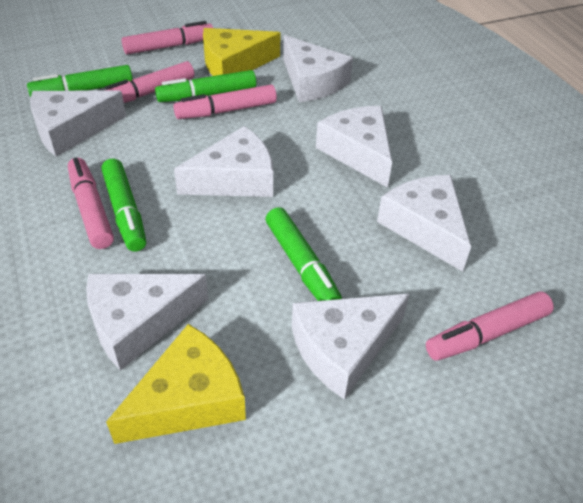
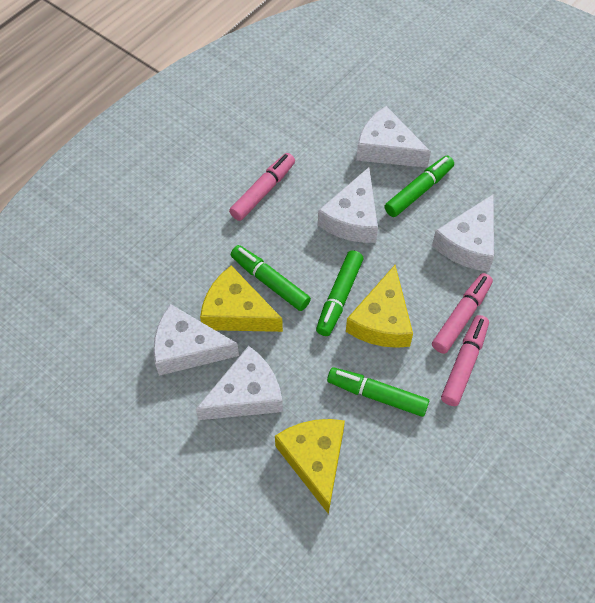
pink marker: 5 -> 3
white cheese: 7 -> 5
yellow cheese: 2 -> 3

